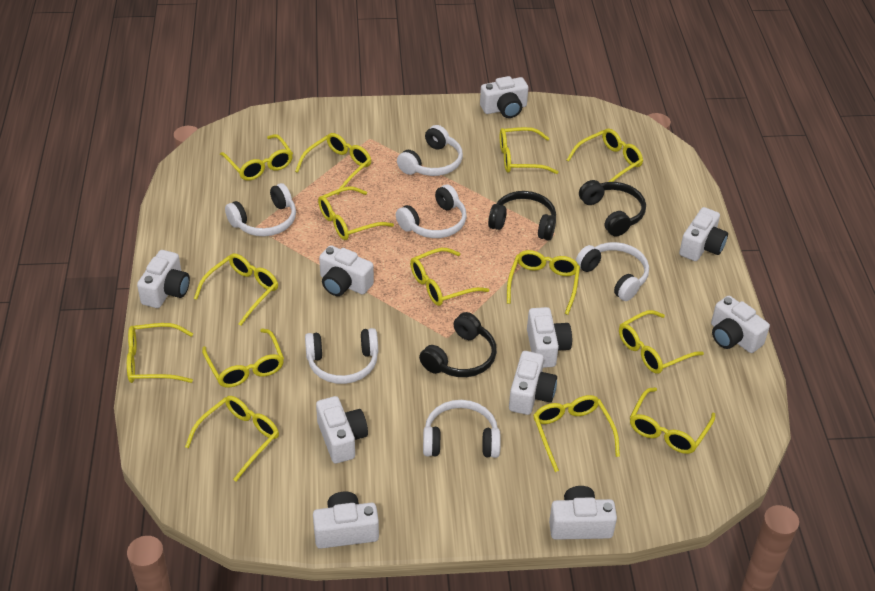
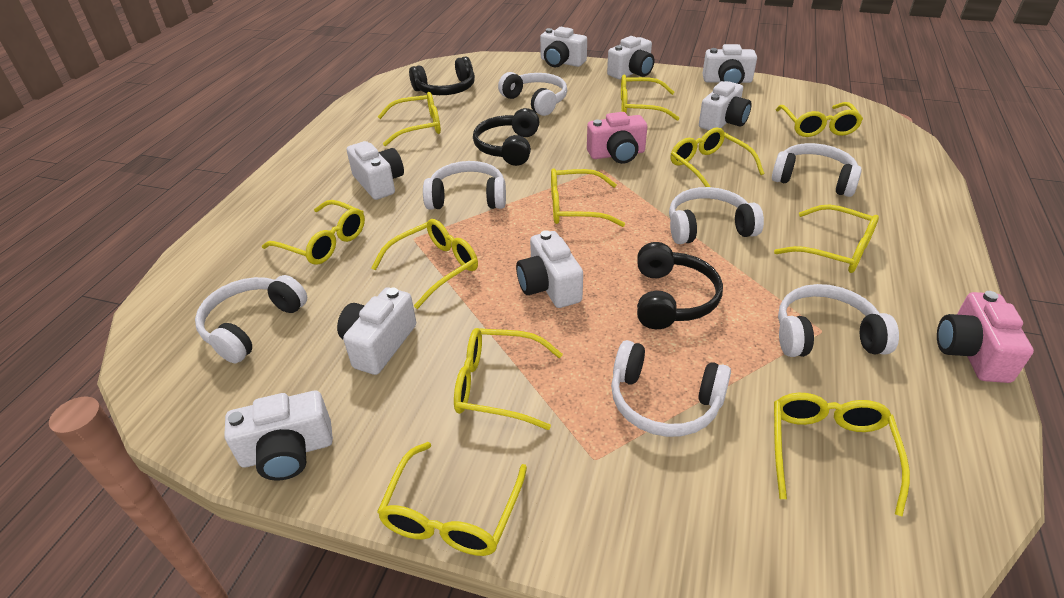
pink camera: 0 -> 2
white camera: 10 -> 8
white headphones: 6 -> 7
yellow glasses: 14 -> 11

